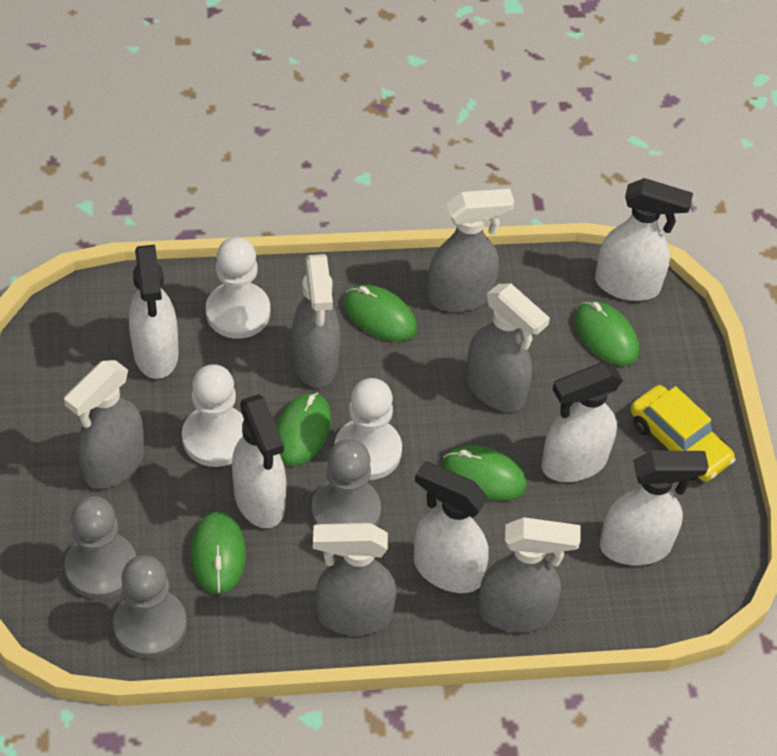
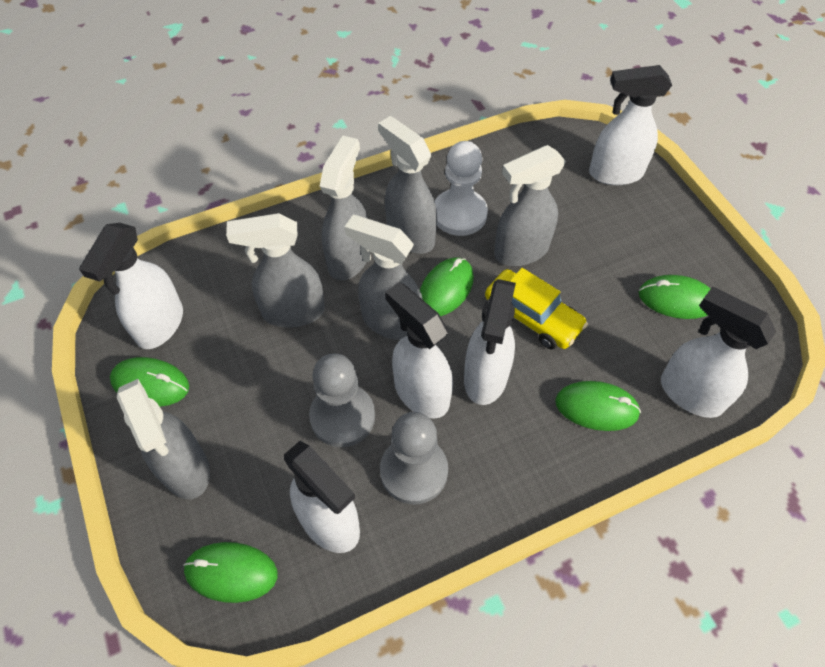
grey pawn: 3 -> 2
white pawn: 3 -> 1

